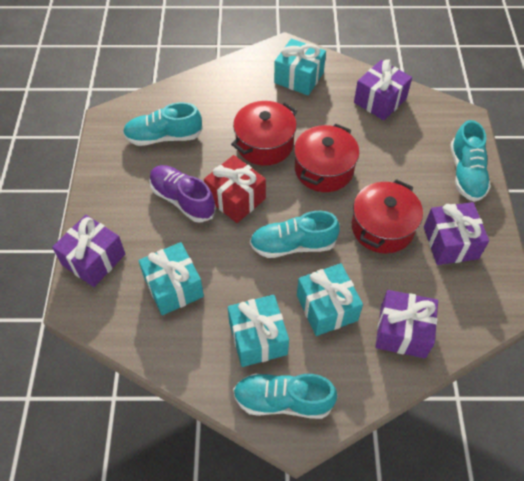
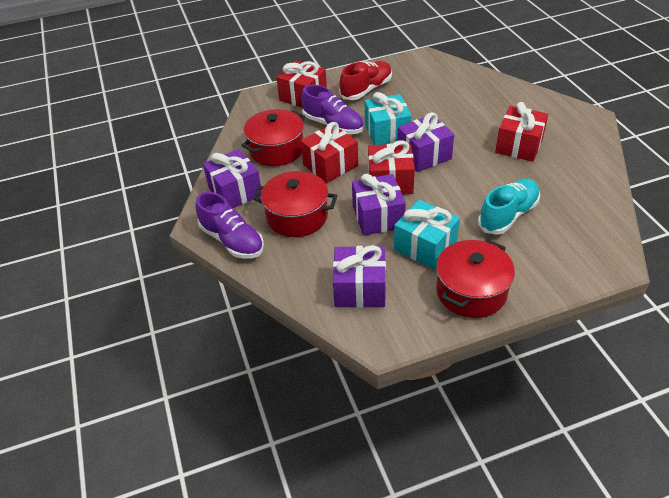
purple shoe: 1 -> 2
red gift: 1 -> 4
red shoe: 0 -> 1
turquoise gift: 4 -> 2
turquoise shoe: 4 -> 1

